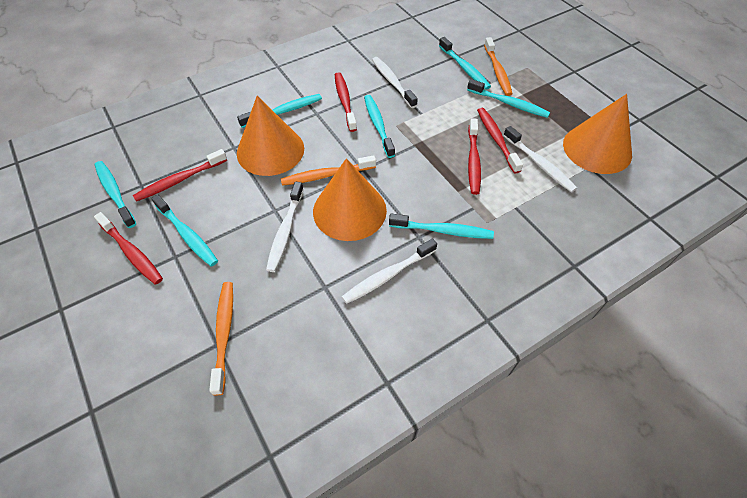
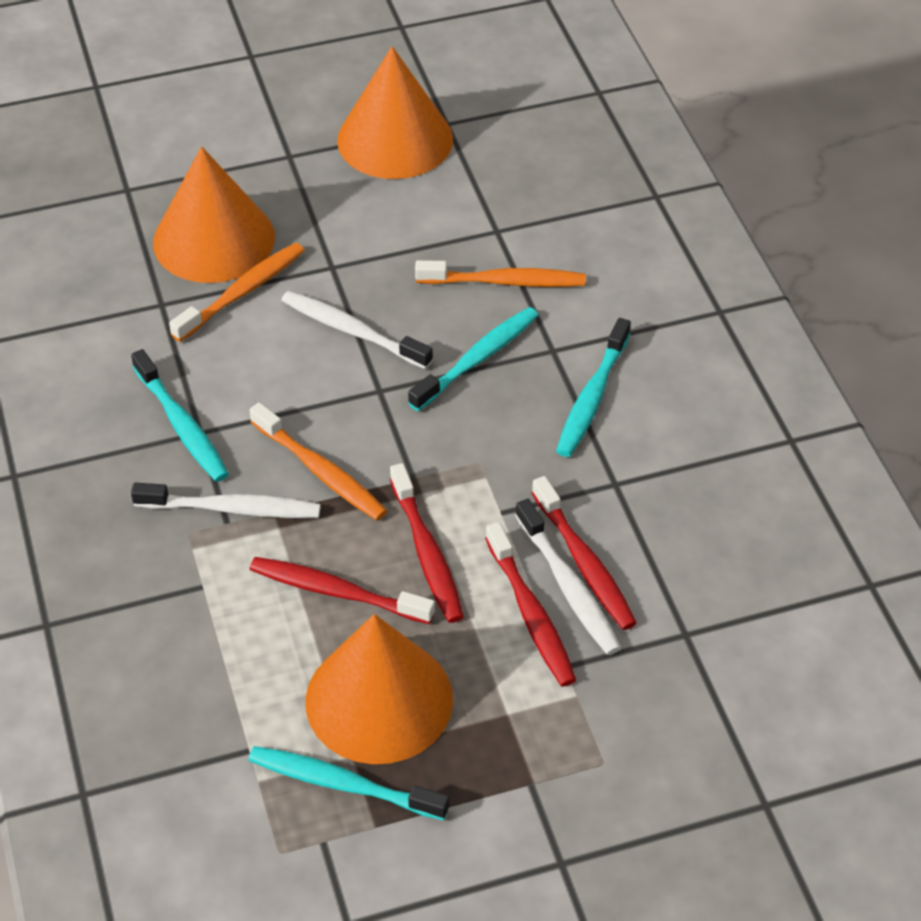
red toothbrush: 5 -> 4
turquoise toothbrush: 7 -> 4
white toothbrush: 4 -> 3

